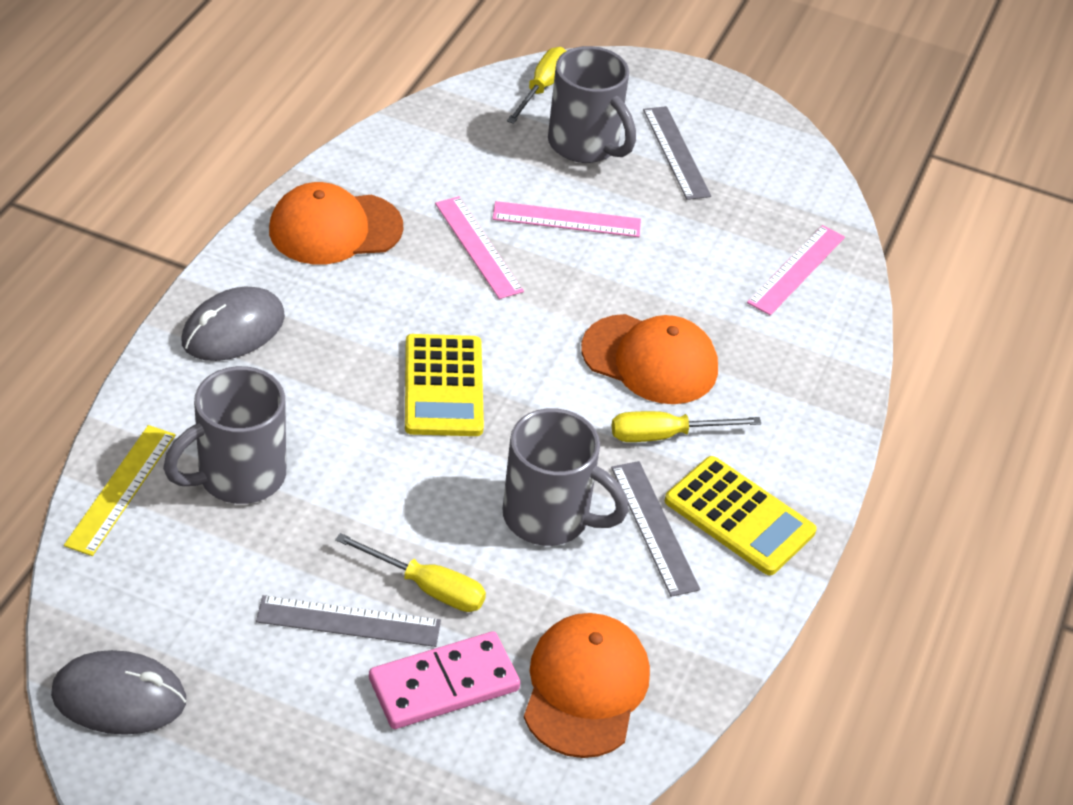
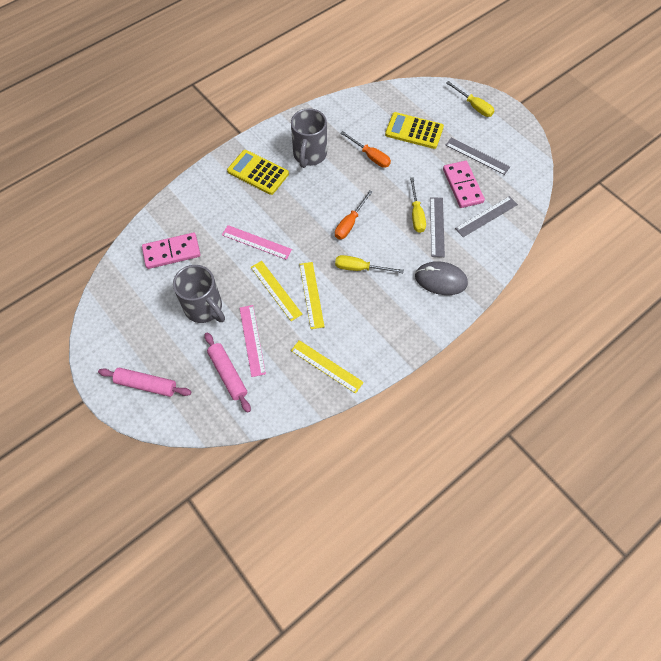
grey mouse: 2 -> 1
grey mug: 3 -> 2
orange cap: 3 -> 0
orange screwdriver: 0 -> 2
pink domino: 1 -> 2
pink rolling pin: 0 -> 2
pink ruler: 3 -> 2
yellow ruler: 1 -> 3

